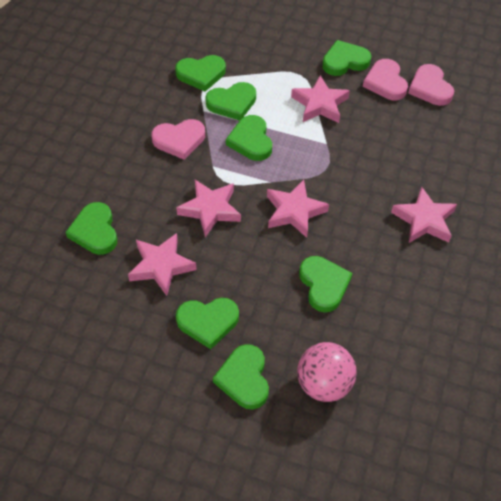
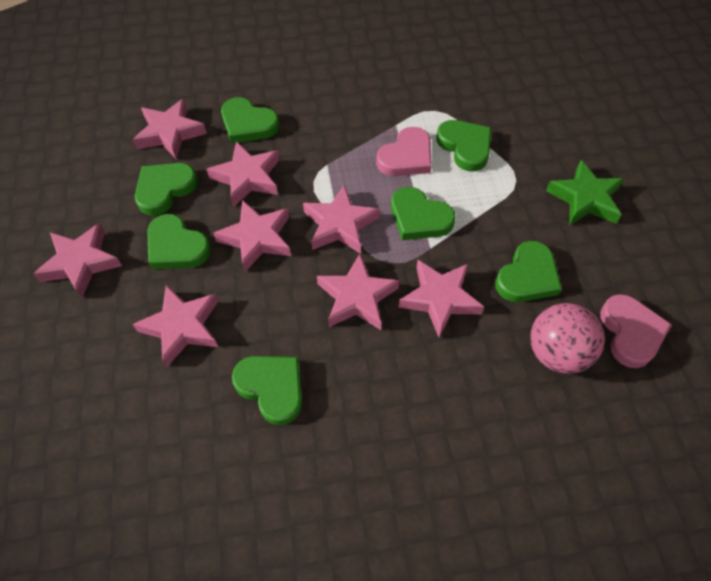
green heart: 8 -> 7
green star: 0 -> 1
pink heart: 3 -> 2
pink star: 5 -> 8

